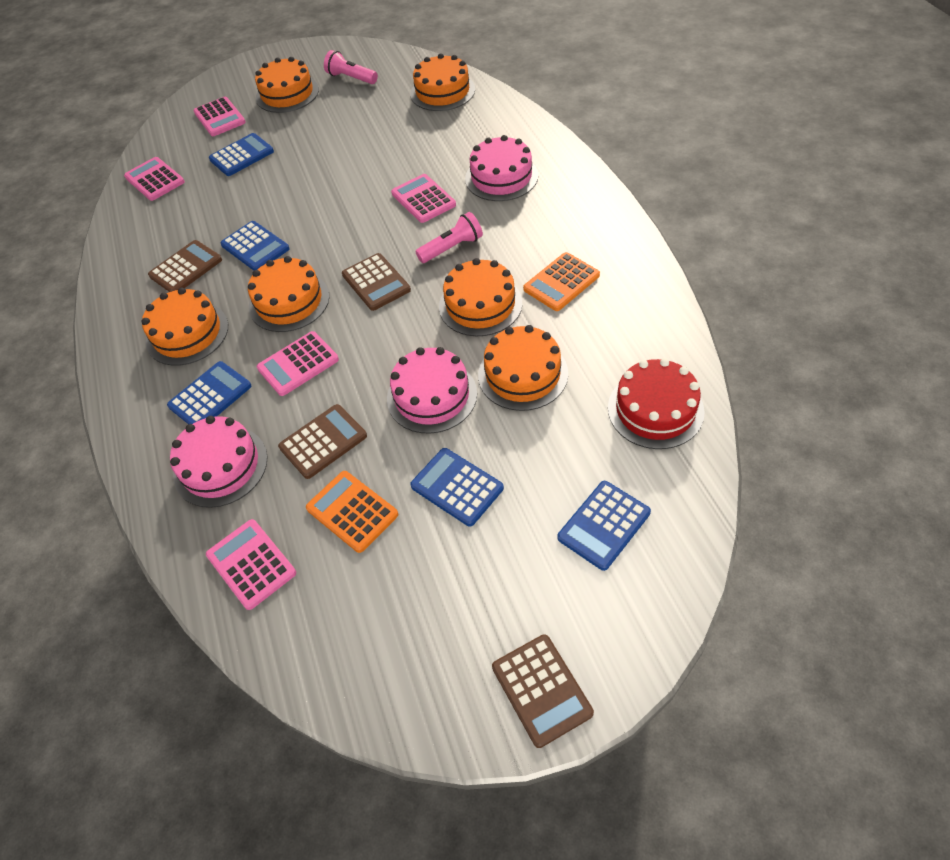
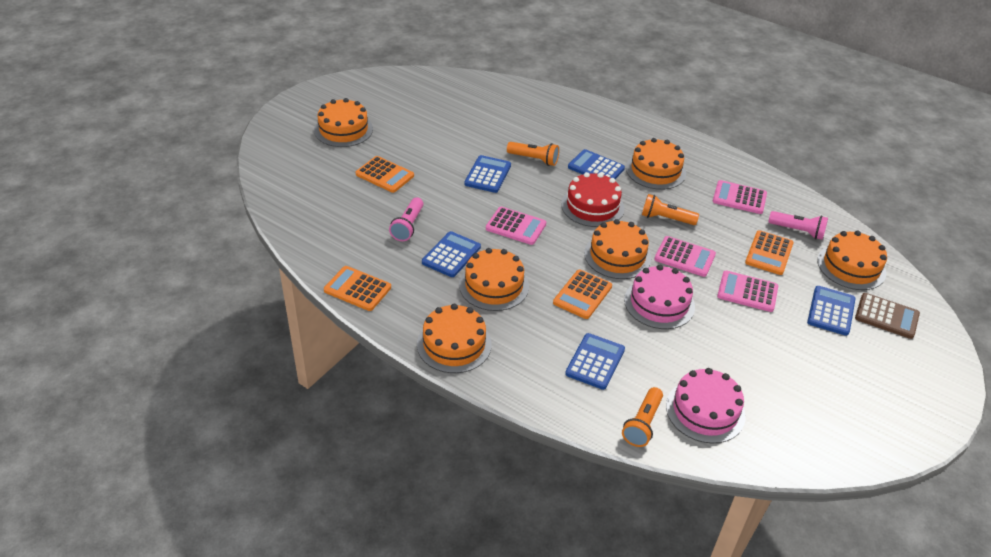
brown calculator: 4 -> 1
orange calculator: 2 -> 4
orange flashlight: 0 -> 3
pink cake: 3 -> 2
pink calculator: 5 -> 4

